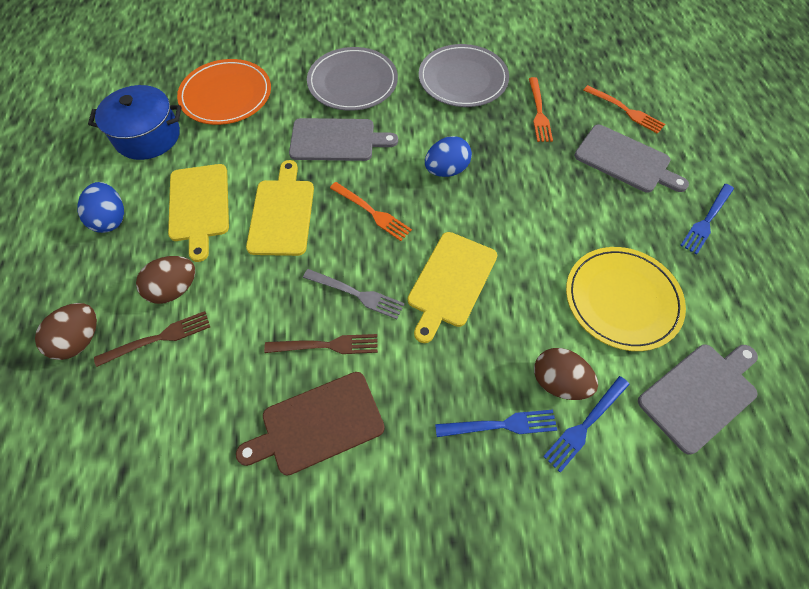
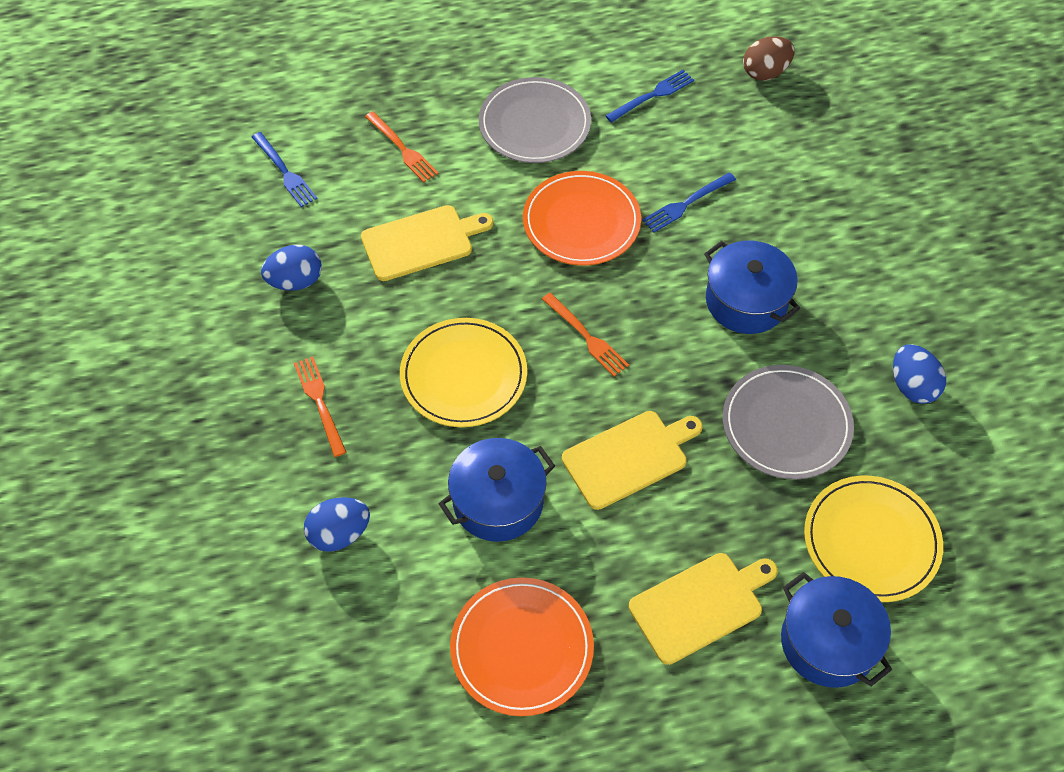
blue egg: 2 -> 3
blue pot: 1 -> 3
brown cutting board: 1 -> 0
brown egg: 3 -> 1
brown fork: 2 -> 0
grey cutting board: 3 -> 0
grey fork: 1 -> 0
orange plate: 1 -> 2
yellow plate: 1 -> 2

